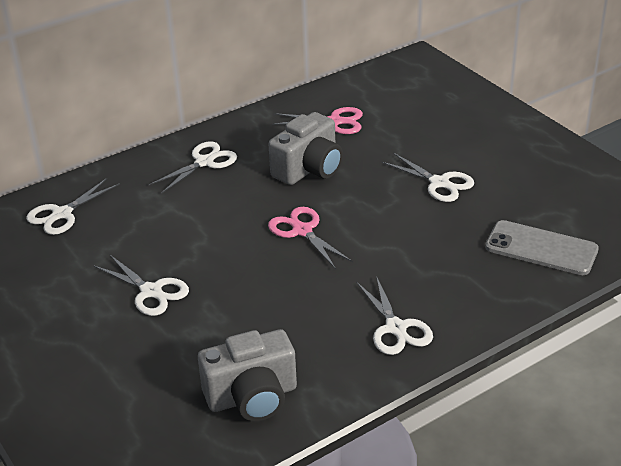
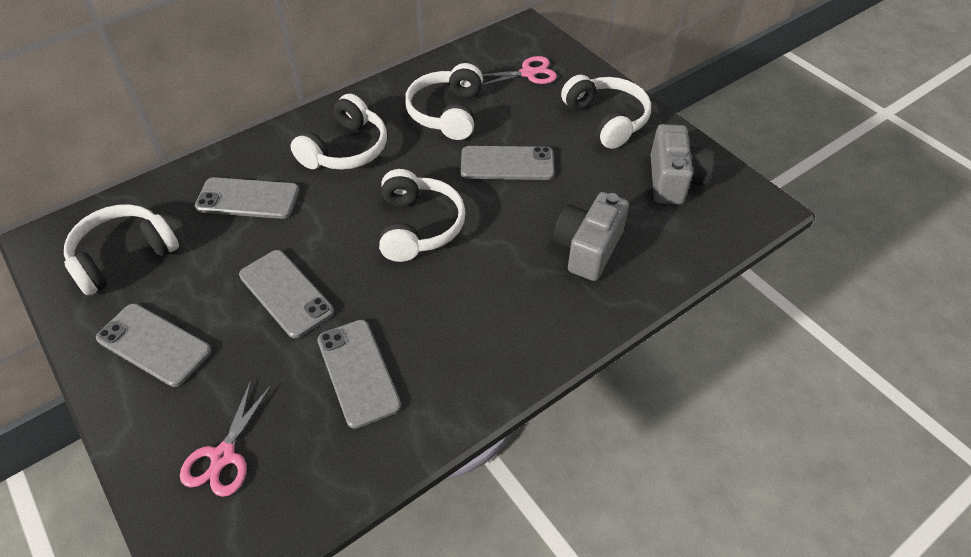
grey phone: 1 -> 5
white headphones: 0 -> 5
white scissors: 5 -> 0

